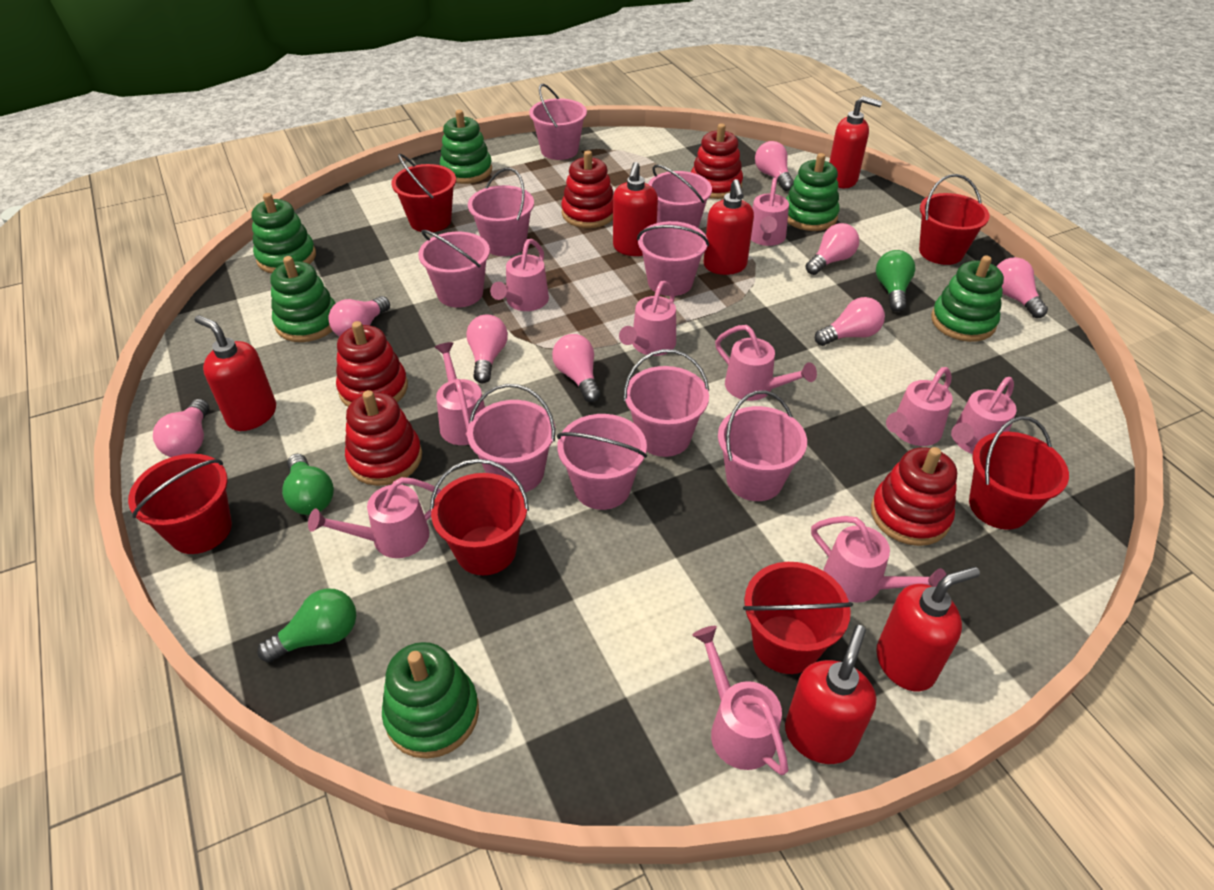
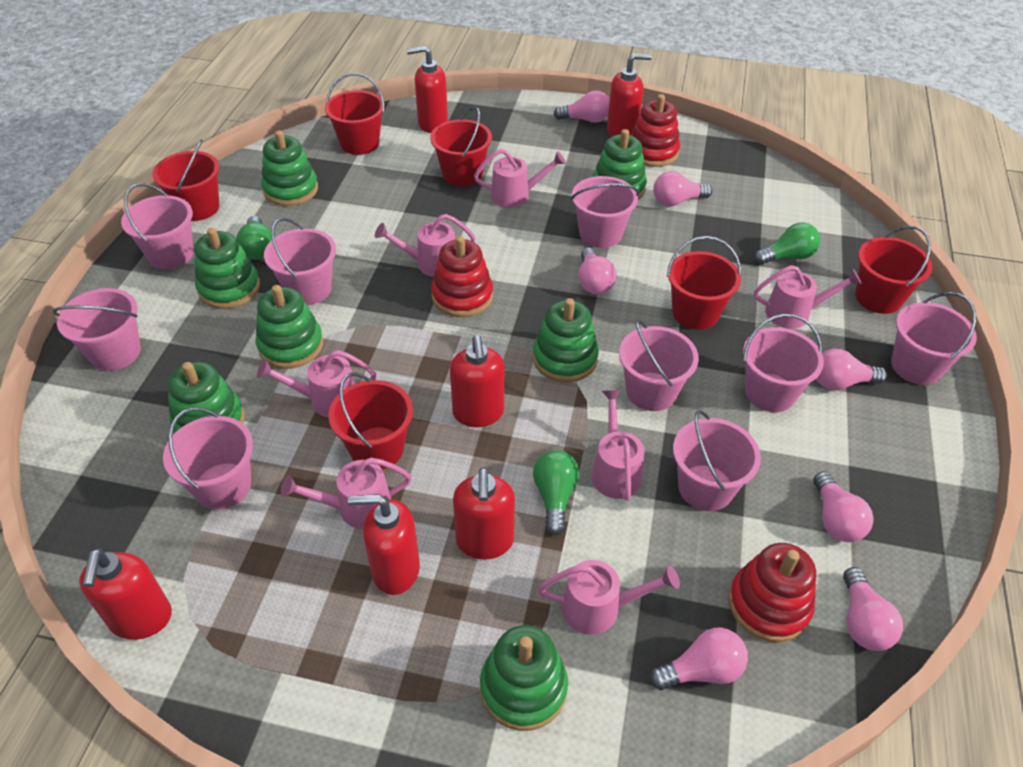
green stacking toy: 6 -> 7
pink light bulb: 8 -> 7
pink watering can: 10 -> 7
red stacking toy: 5 -> 3

